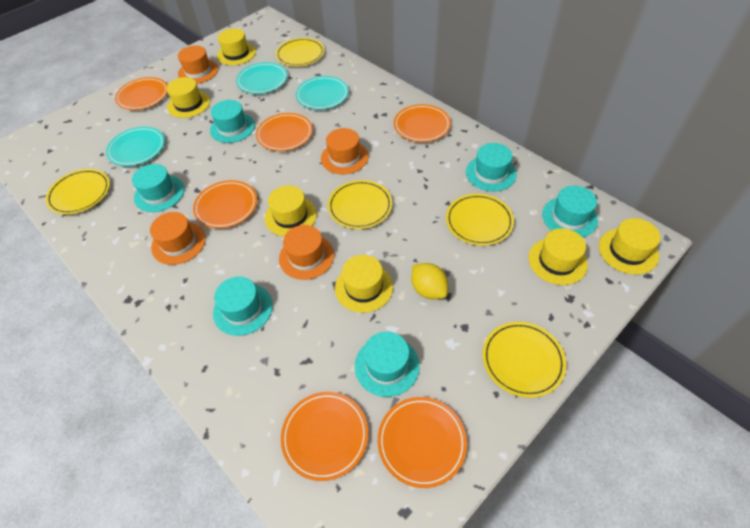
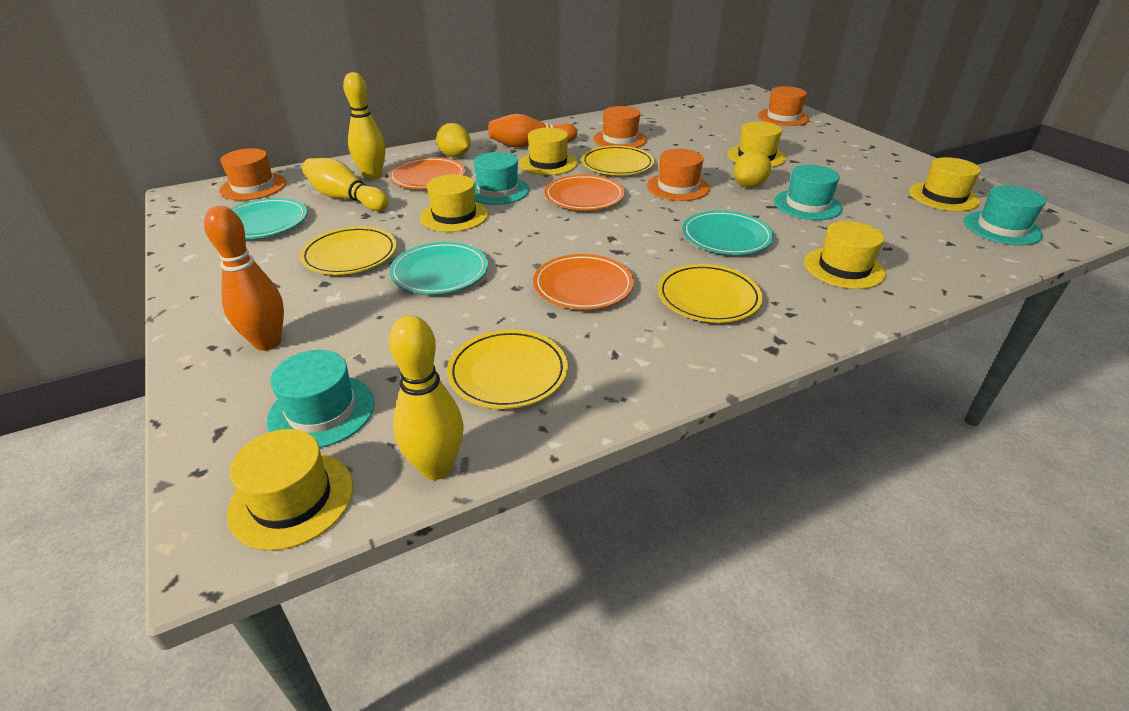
orange bowling pin: 0 -> 2
orange plate: 6 -> 3
turquoise hat: 6 -> 4
yellow bowling pin: 0 -> 3
yellow lemon: 1 -> 2
yellow plate: 5 -> 4

